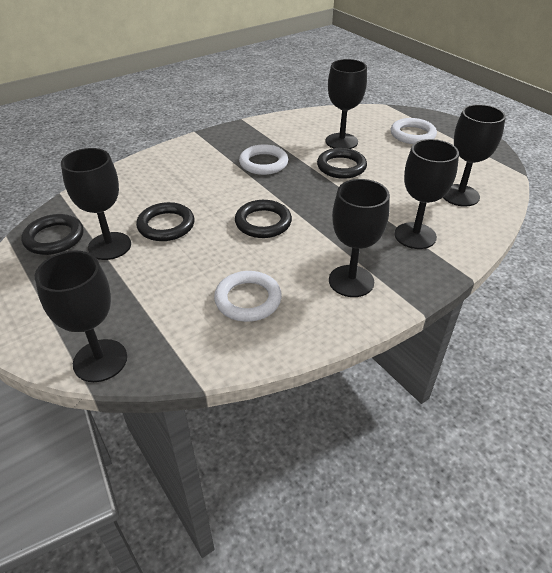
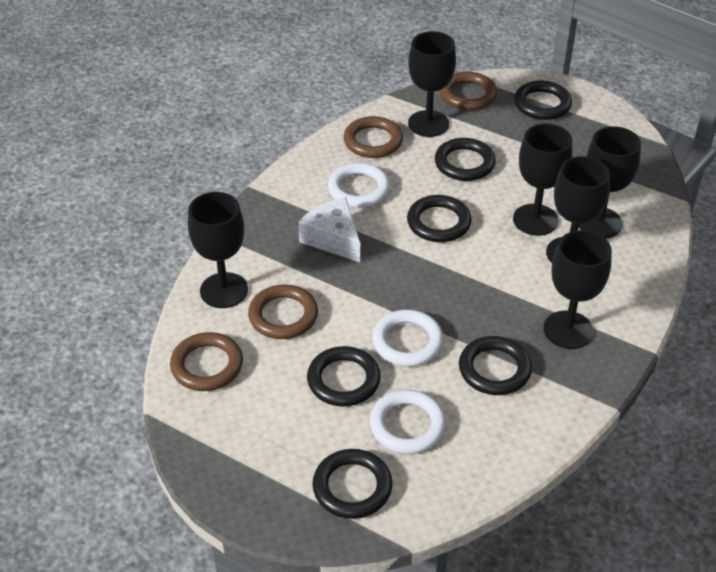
black ring: 4 -> 6
brown ring: 0 -> 4
white cheese: 0 -> 1

